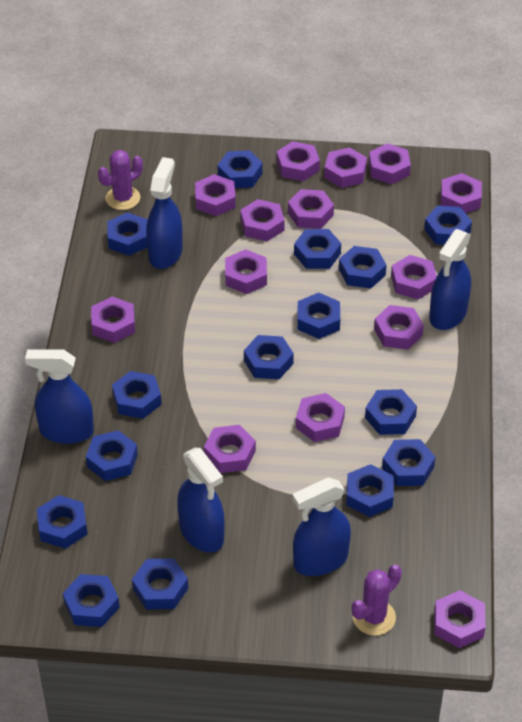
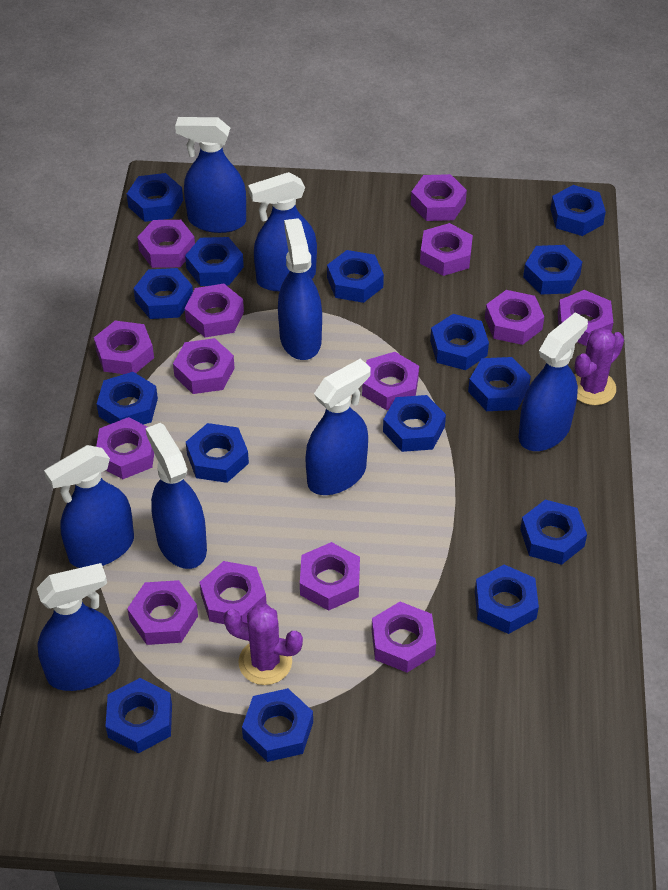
blue spray bottle: 5 -> 8

